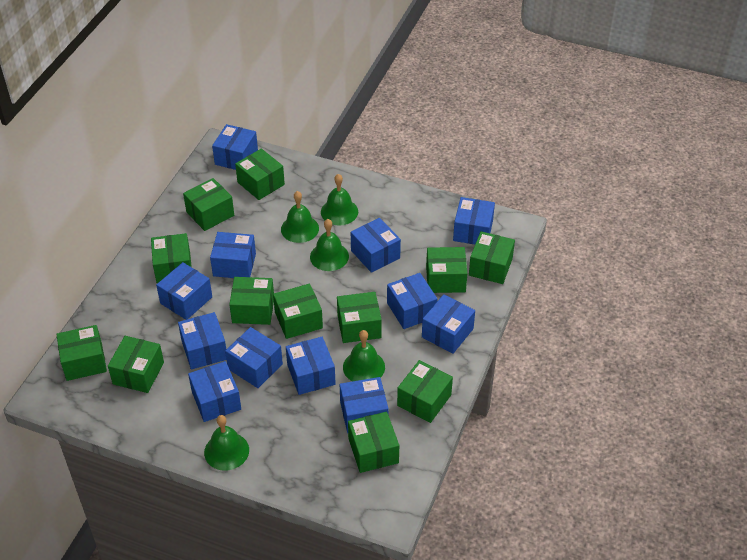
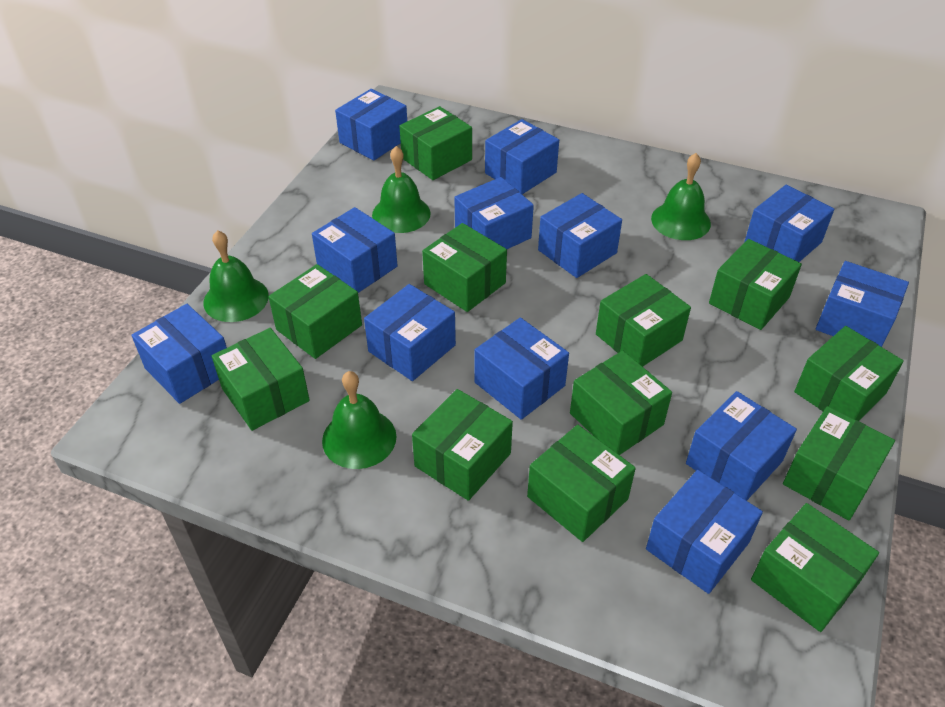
green bell: 5 -> 4

